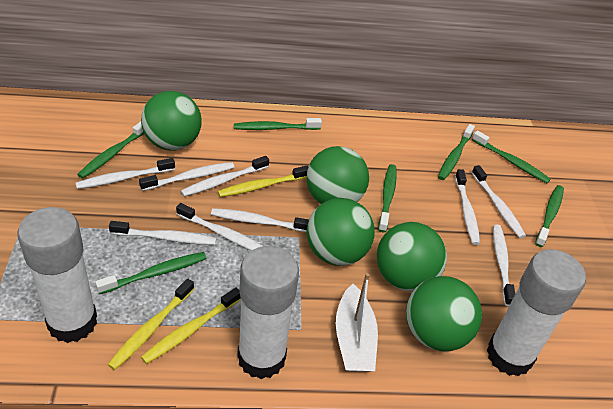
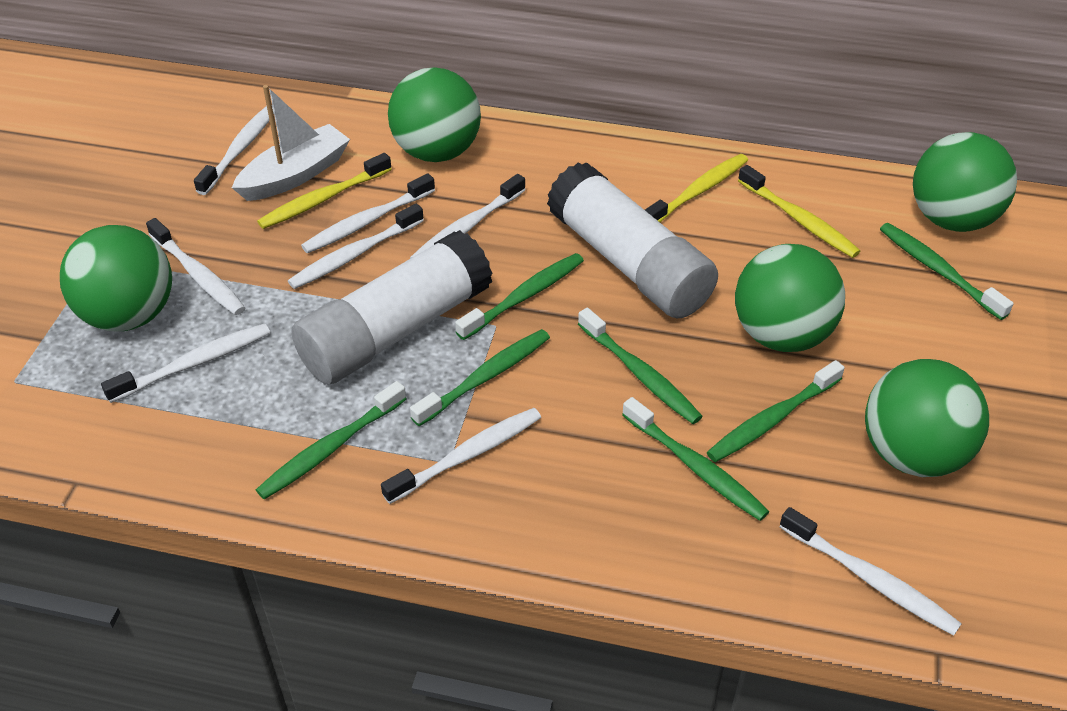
white glue stick: 3 -> 2
white toothbrush: 9 -> 8

